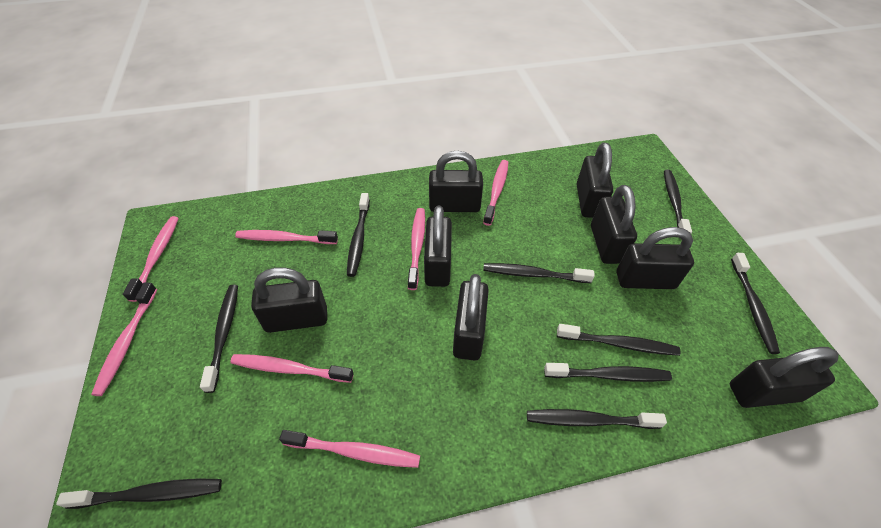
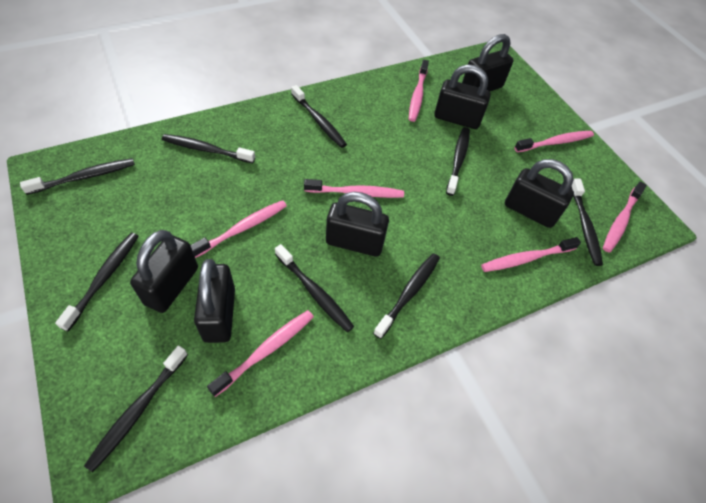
black padlock: 8 -> 6

